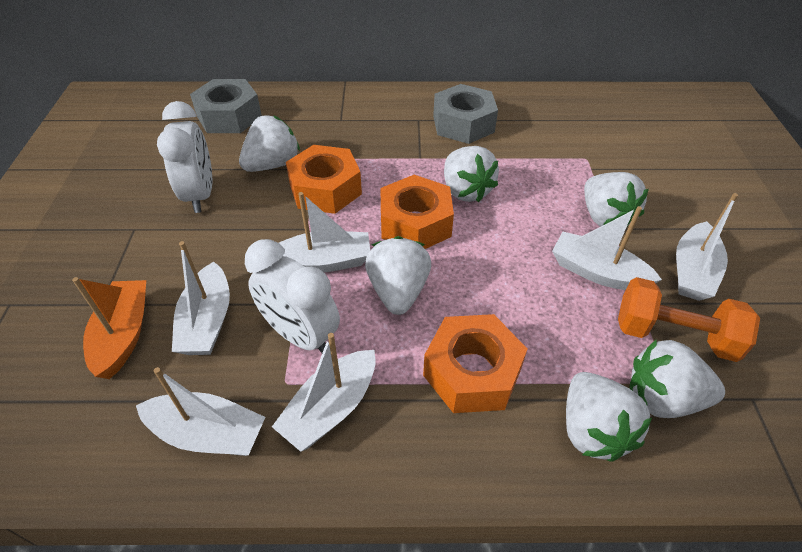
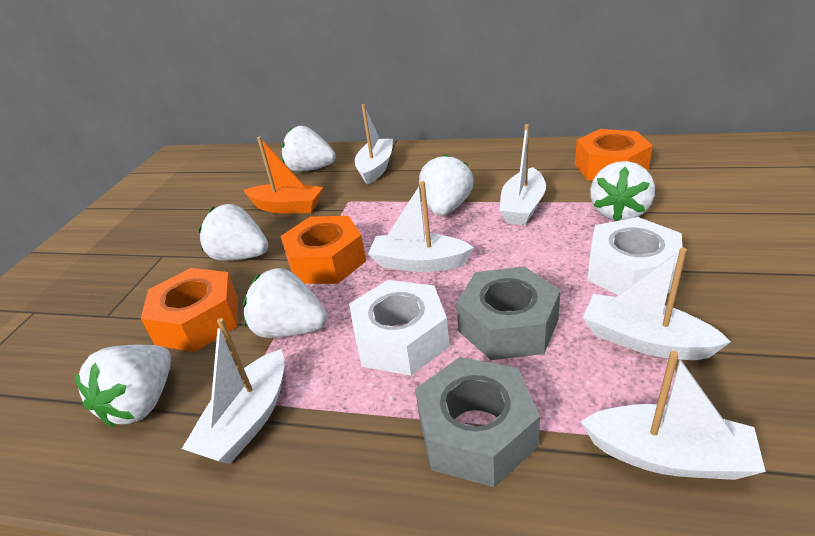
orange dumbbell: 1 -> 0
white clock: 2 -> 0
white nut: 0 -> 2

